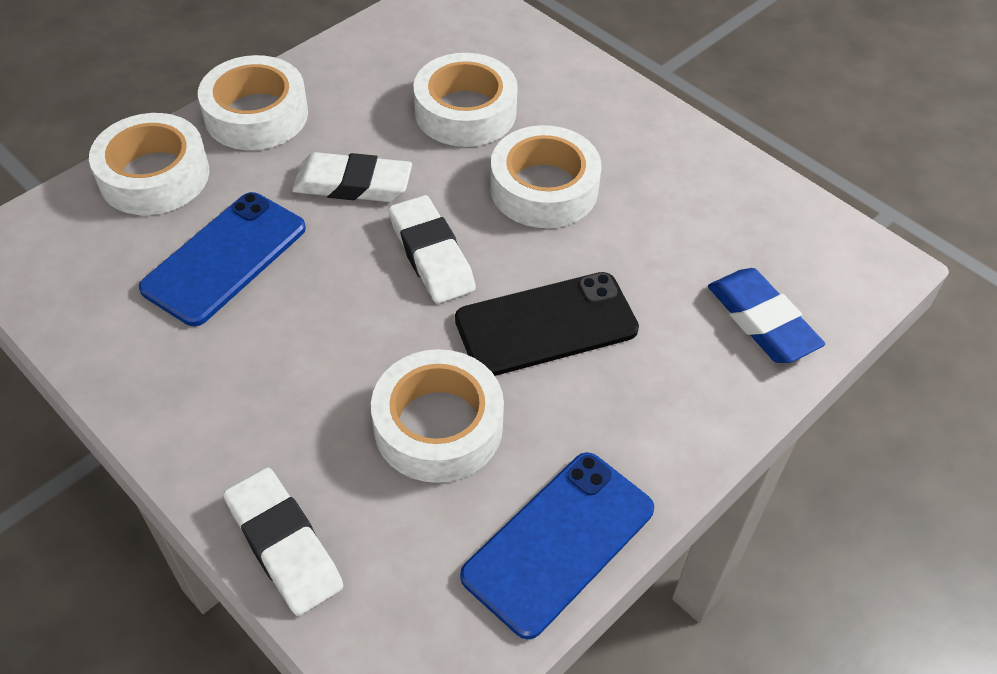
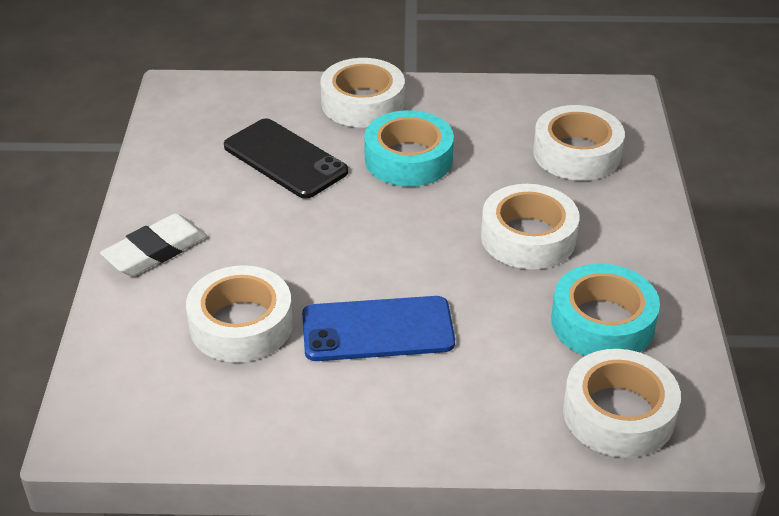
blue eraser: 1 -> 0
blue phone: 2 -> 1
turquoise tape: 0 -> 2
white eraser: 3 -> 1

